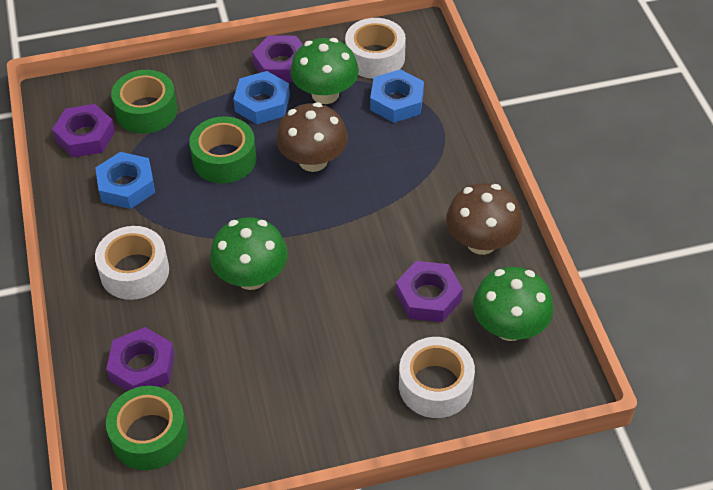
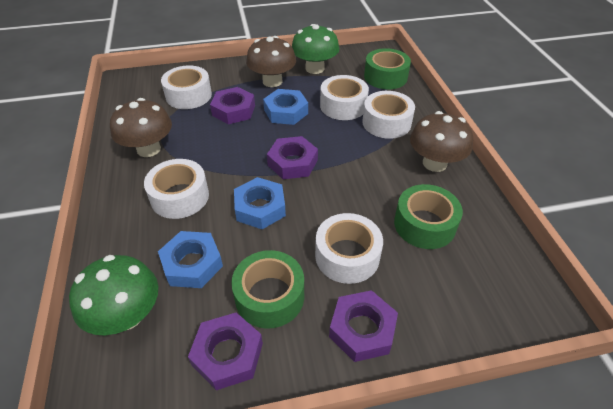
brown mushroom: 2 -> 3
green mushroom: 3 -> 2
white tape: 3 -> 5

